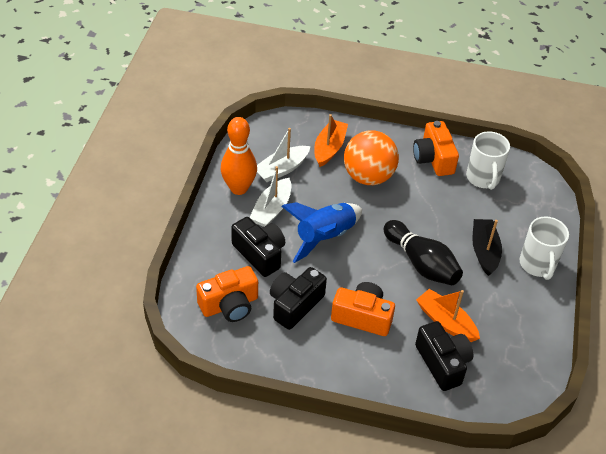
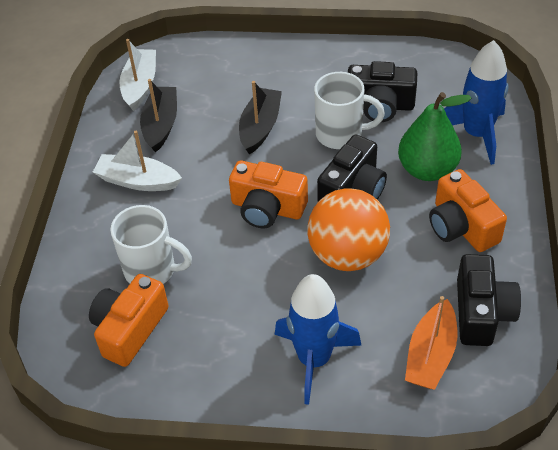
black boat: 1 -> 2
black bowling pin: 1 -> 0
blue rocket: 1 -> 2
green pear: 0 -> 1
orange boat: 2 -> 1
orange bowling pin: 1 -> 0

